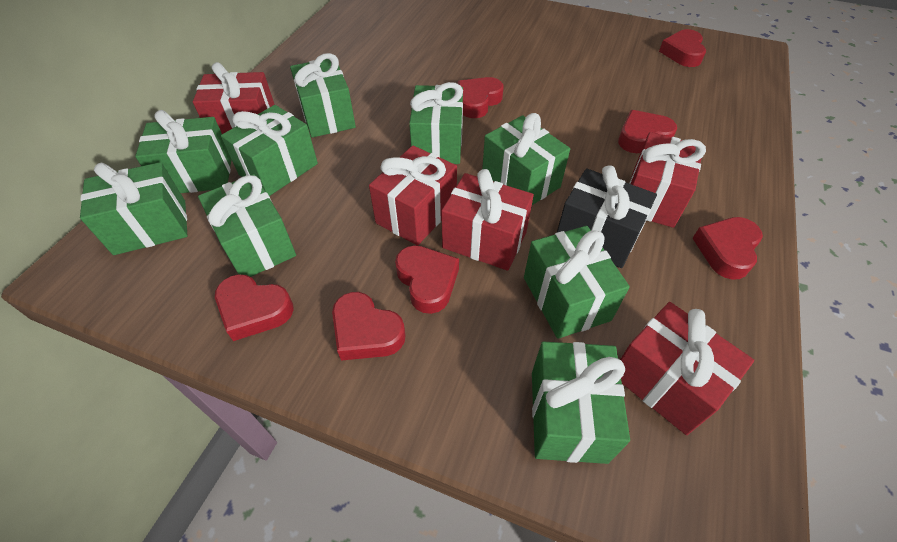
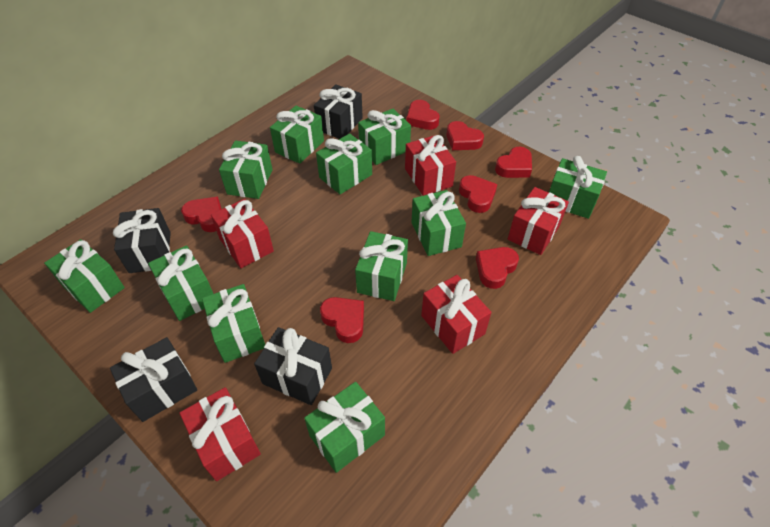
black gift: 1 -> 4
green gift: 9 -> 11

